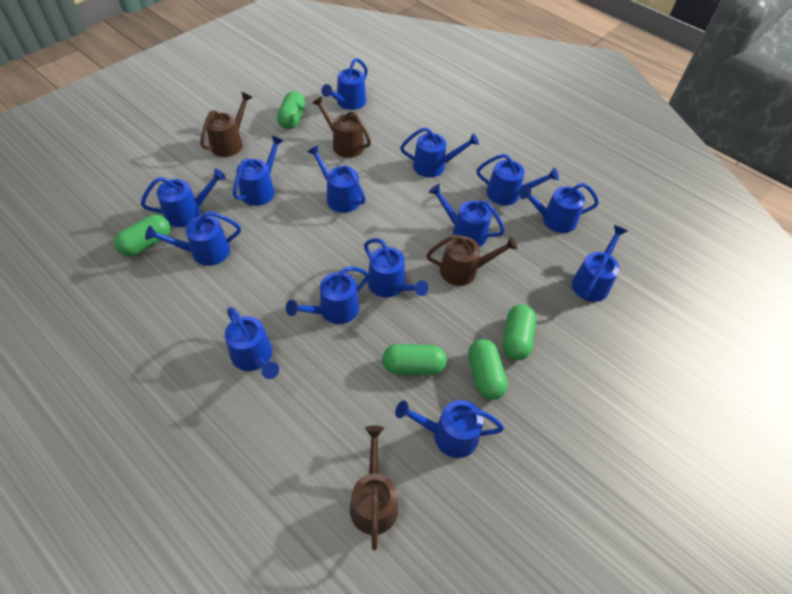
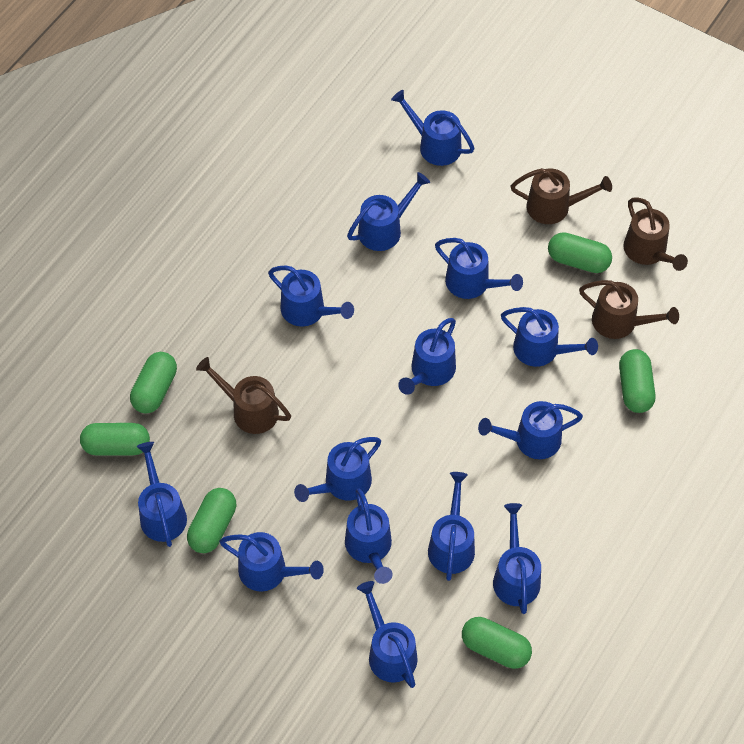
green capsule: 5 -> 6

